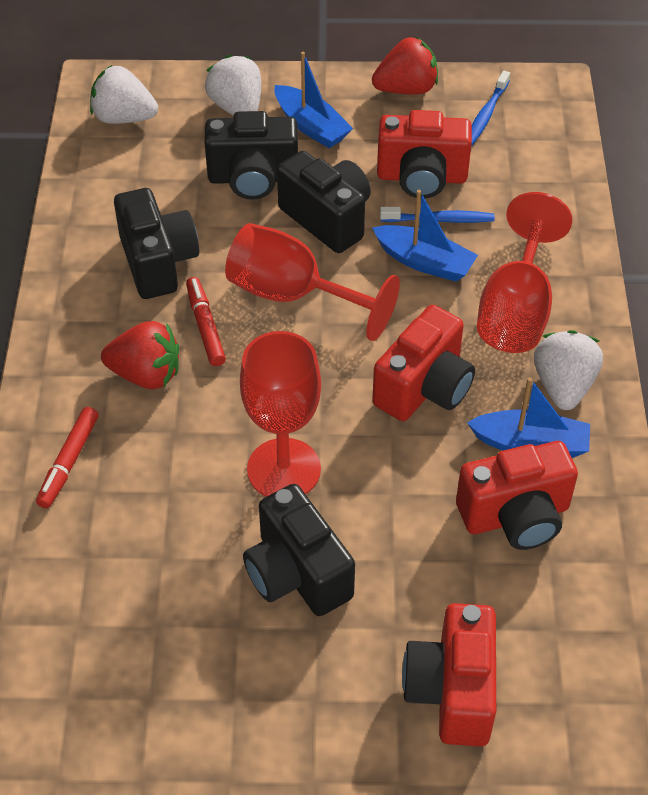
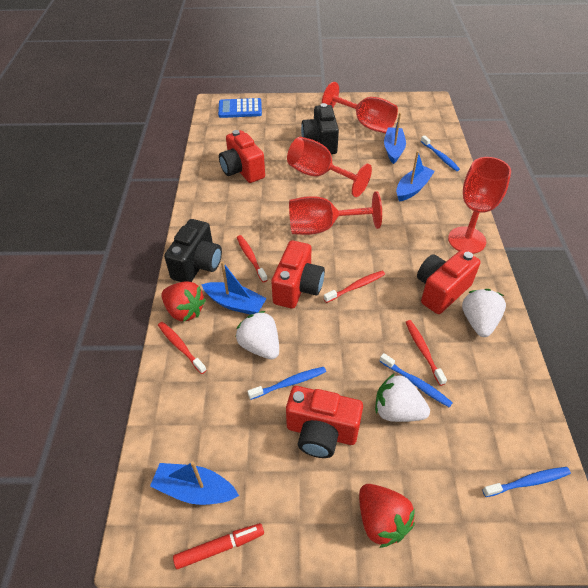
black camera: 4 -> 2
blue boat: 3 -> 4
blue calculator: 0 -> 1
blue toothbrush: 2 -> 4
red goblet: 3 -> 4
red marker: 2 -> 1
red toothbrush: 0 -> 4

